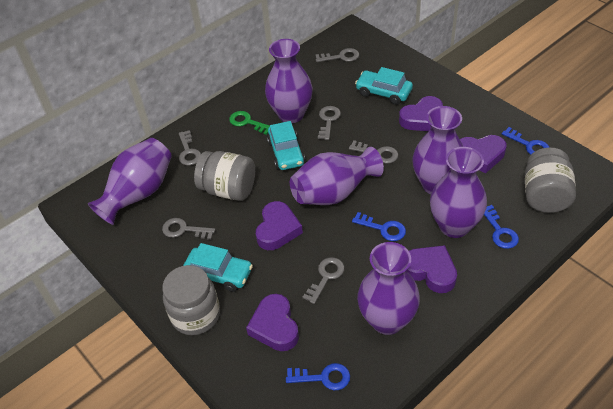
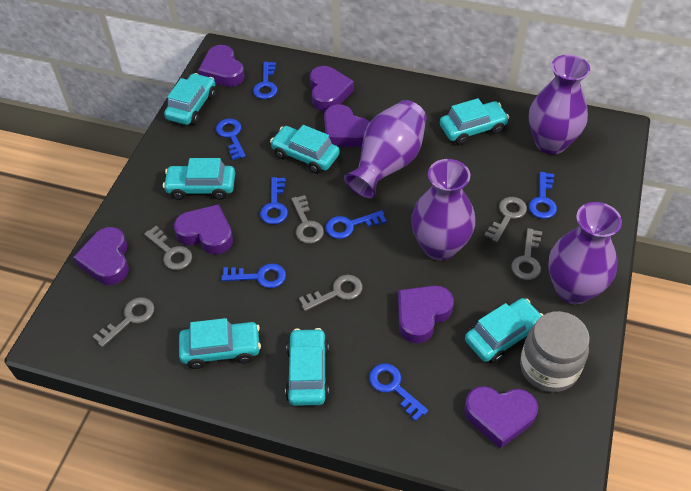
blue key: 4 -> 7
green key: 1 -> 0
grey jar: 3 -> 1
purple heart: 5 -> 7
purple vase: 6 -> 4
turquoise car: 3 -> 7

